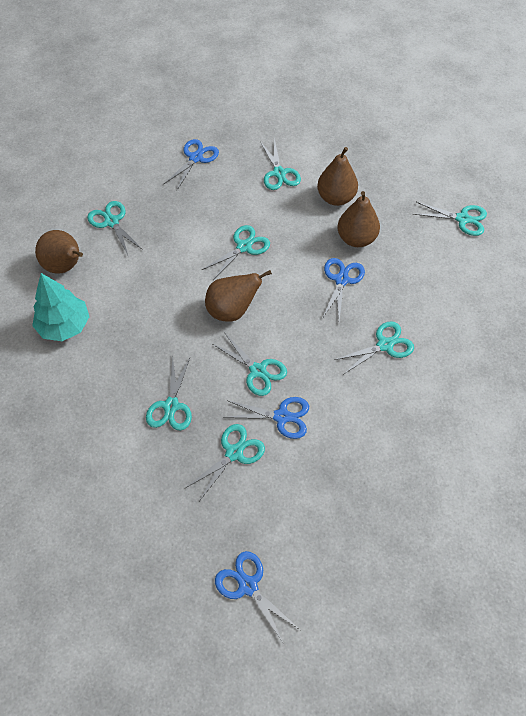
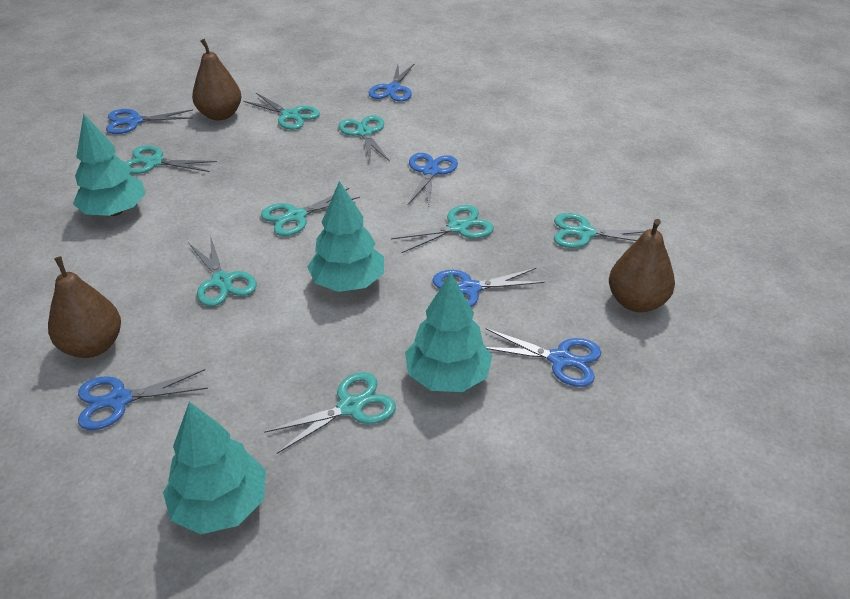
blue scissors: 4 -> 6
brown pear: 4 -> 3
turquoise tree: 1 -> 4

